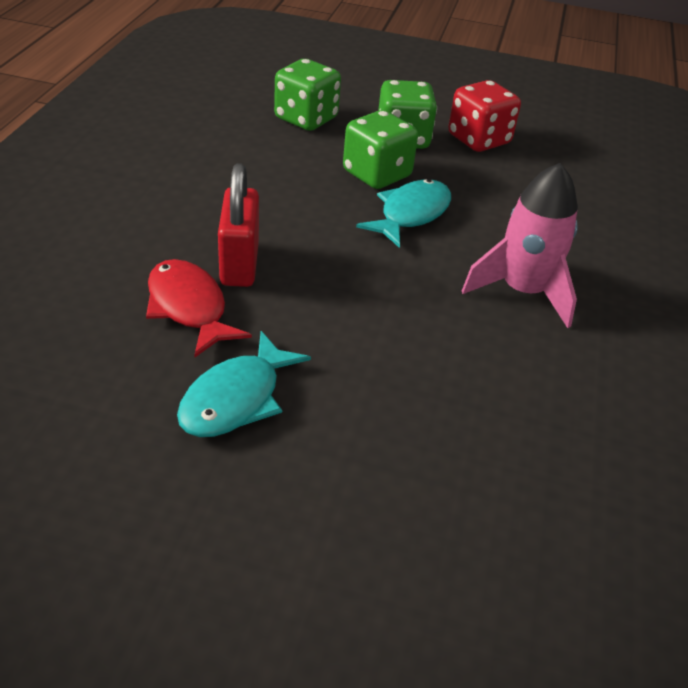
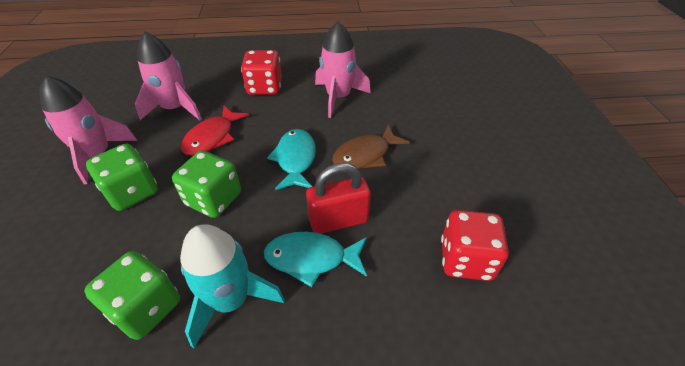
brown fish: 0 -> 1
pink rocket: 1 -> 3
red dice: 1 -> 2
turquoise rocket: 0 -> 1

